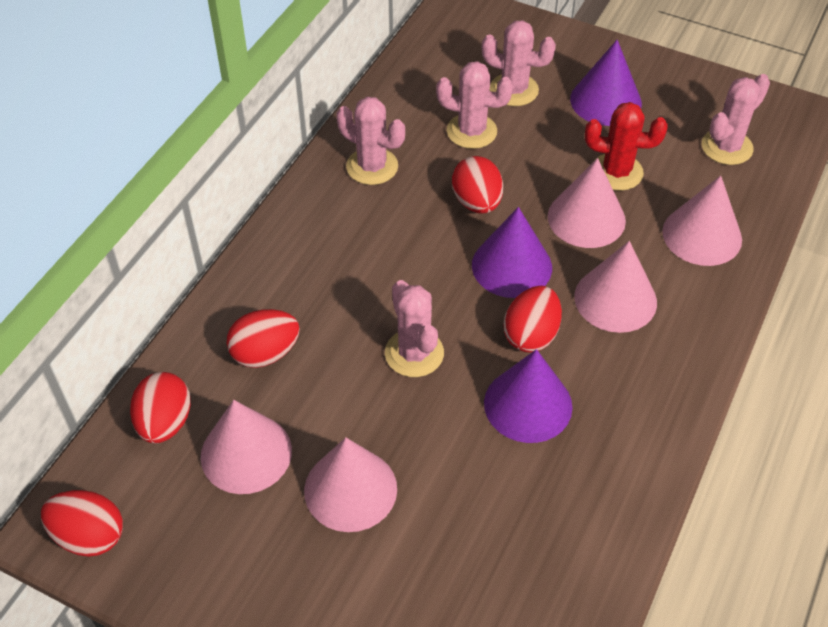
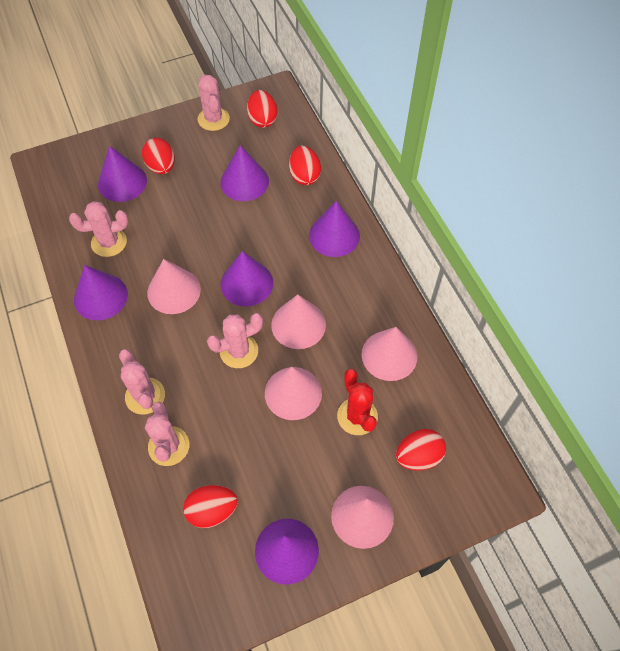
purple cone: 3 -> 6

